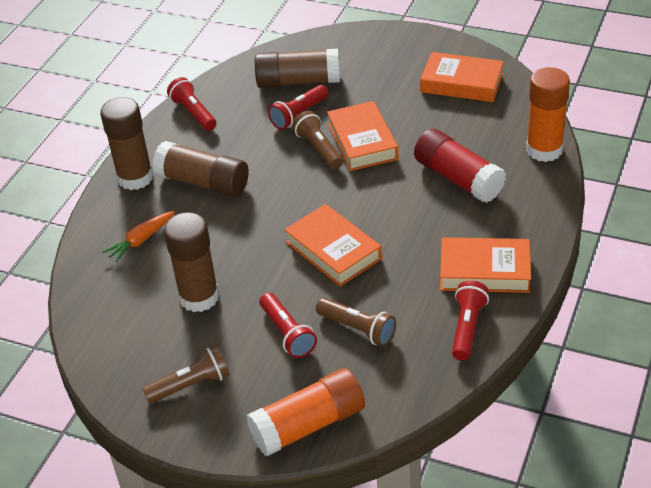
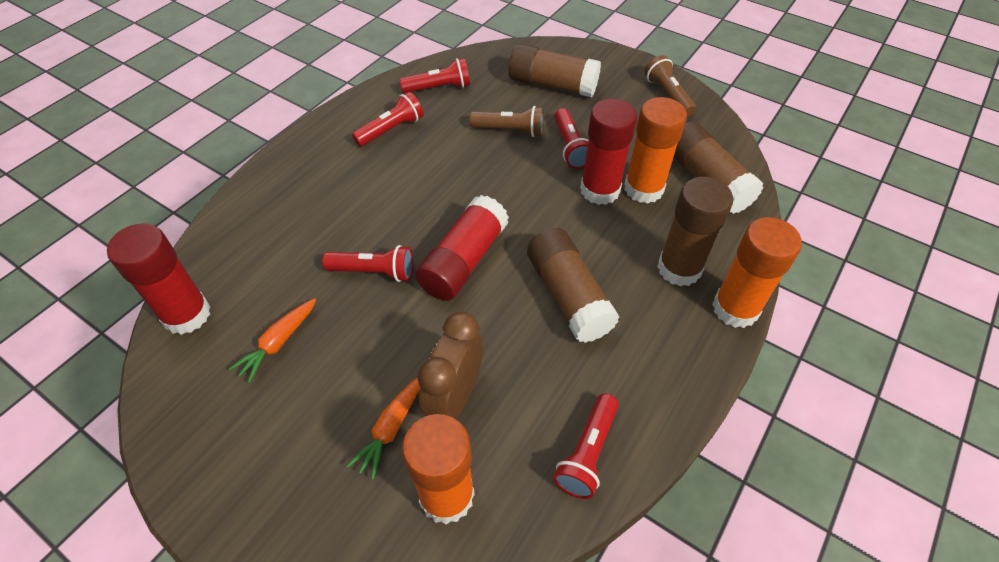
brown clock: 0 -> 1
brown flashlight: 3 -> 2
orange book: 4 -> 0
orange carrot: 1 -> 2
orange glue stick: 2 -> 3
red flashlight: 4 -> 5
red glue stick: 1 -> 3

